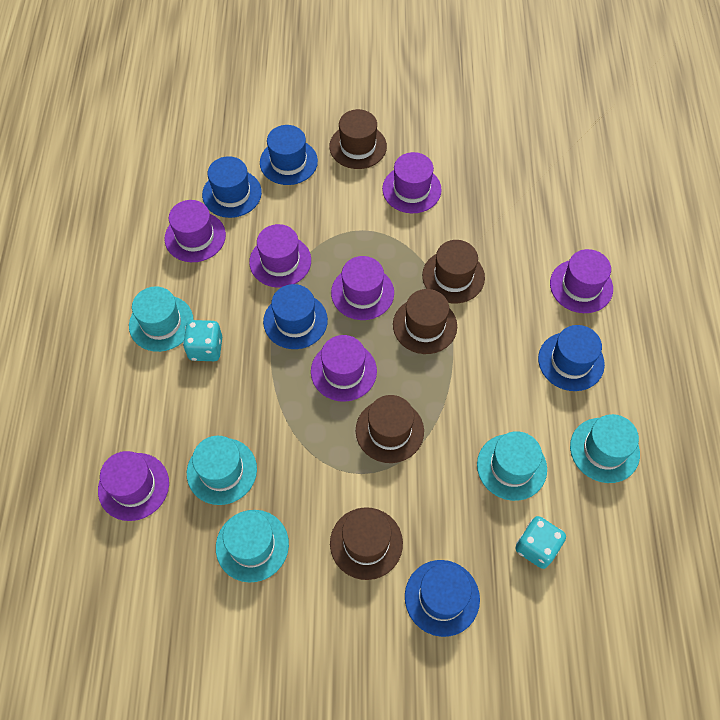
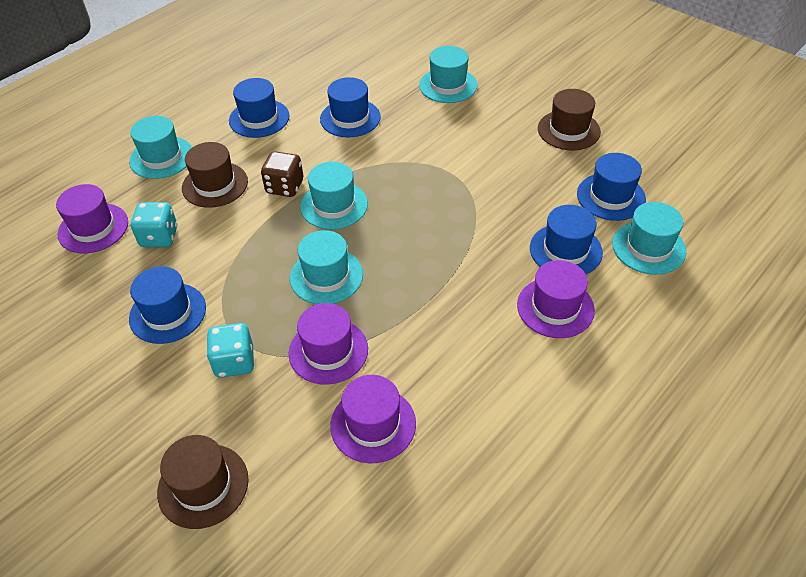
brown dice: 0 -> 1
brown hat: 5 -> 3
purple hat: 7 -> 4

